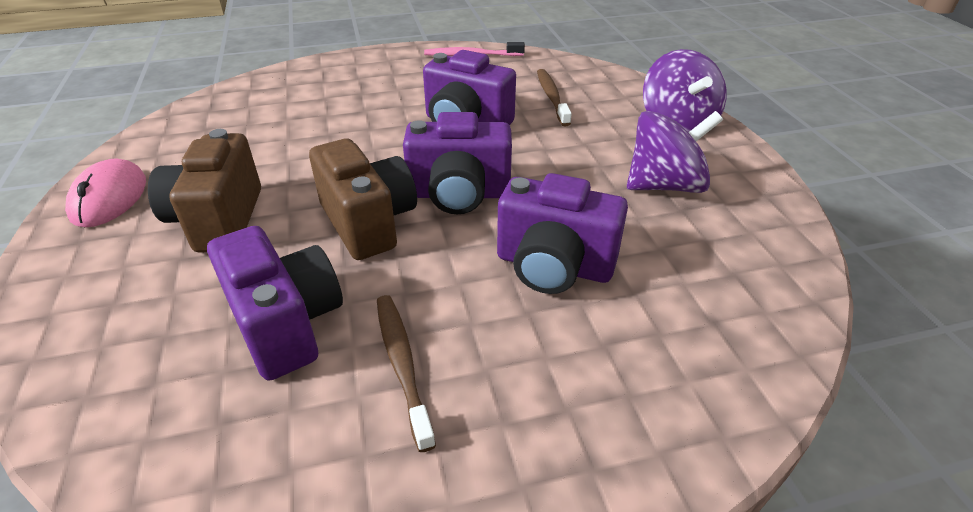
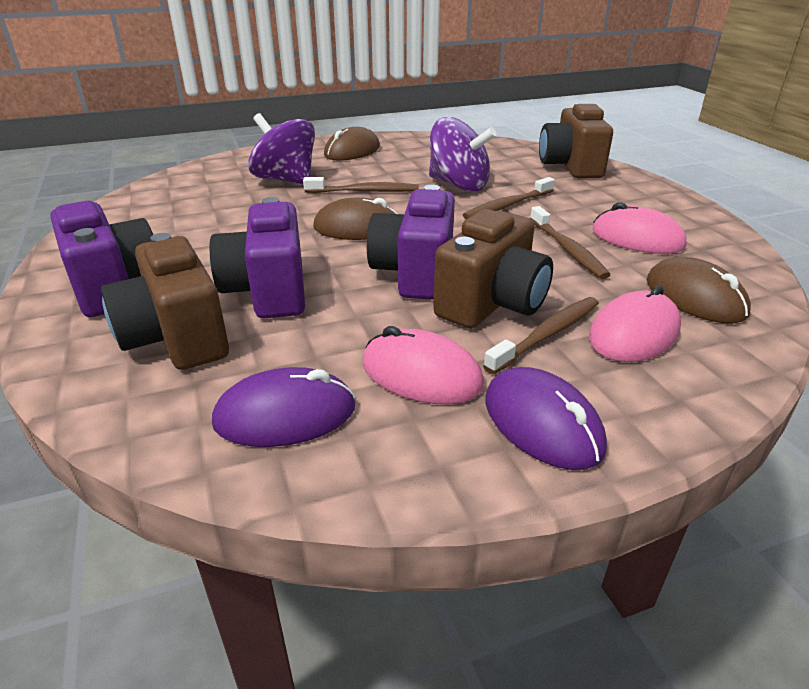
brown camera: 2 -> 3
brown mouse: 0 -> 3
brown toothbrush: 2 -> 4
pink mouse: 1 -> 3
pink toothbrush: 1 -> 0
purple camera: 4 -> 3
purple mouse: 0 -> 2

